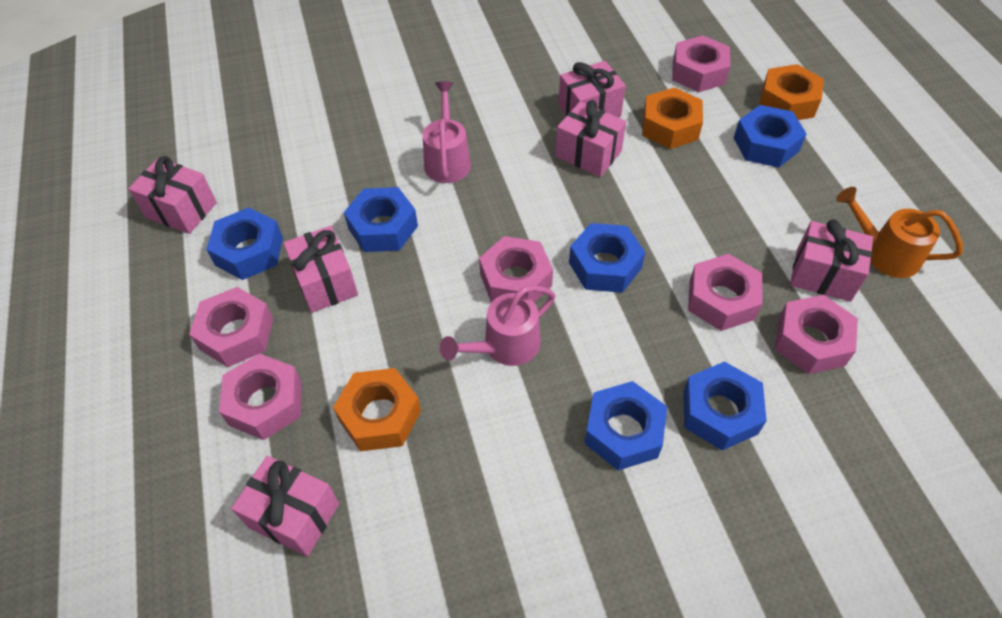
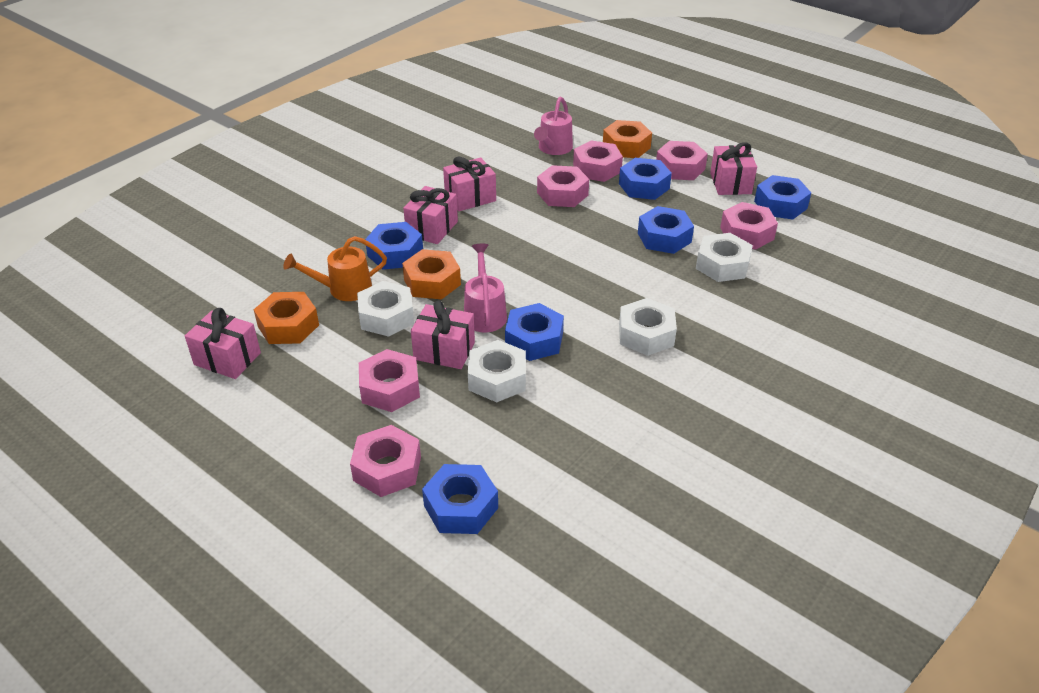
pink gift: 6 -> 5
white nut: 0 -> 4

